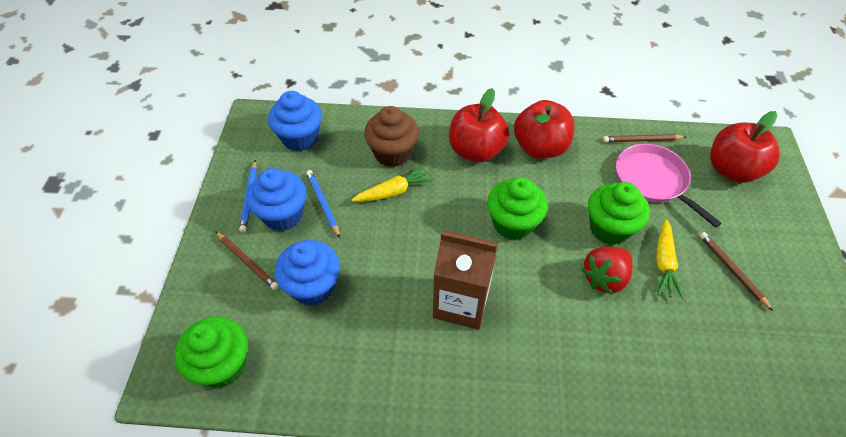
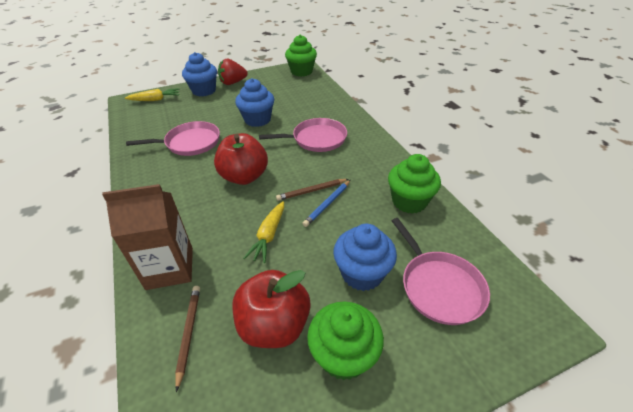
blue pencil: 2 -> 1
brown cupcake: 1 -> 0
brown pencil: 3 -> 2
pink pan: 1 -> 3
red apple: 3 -> 2

